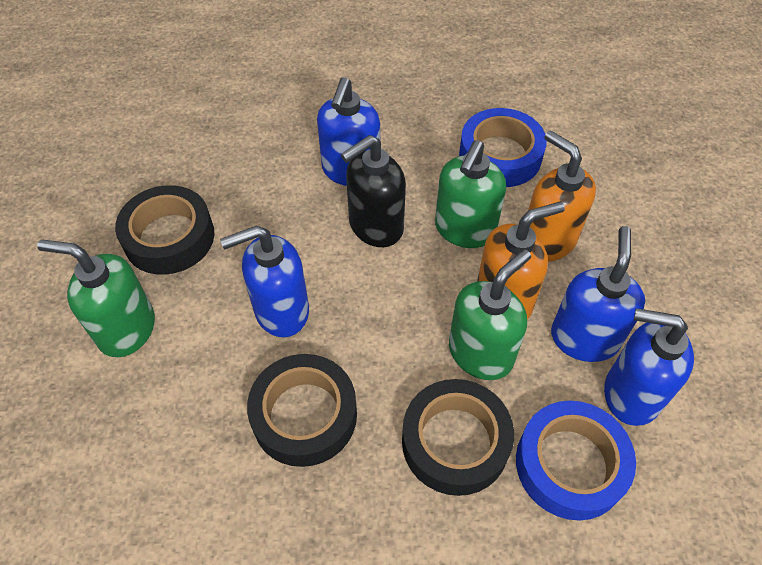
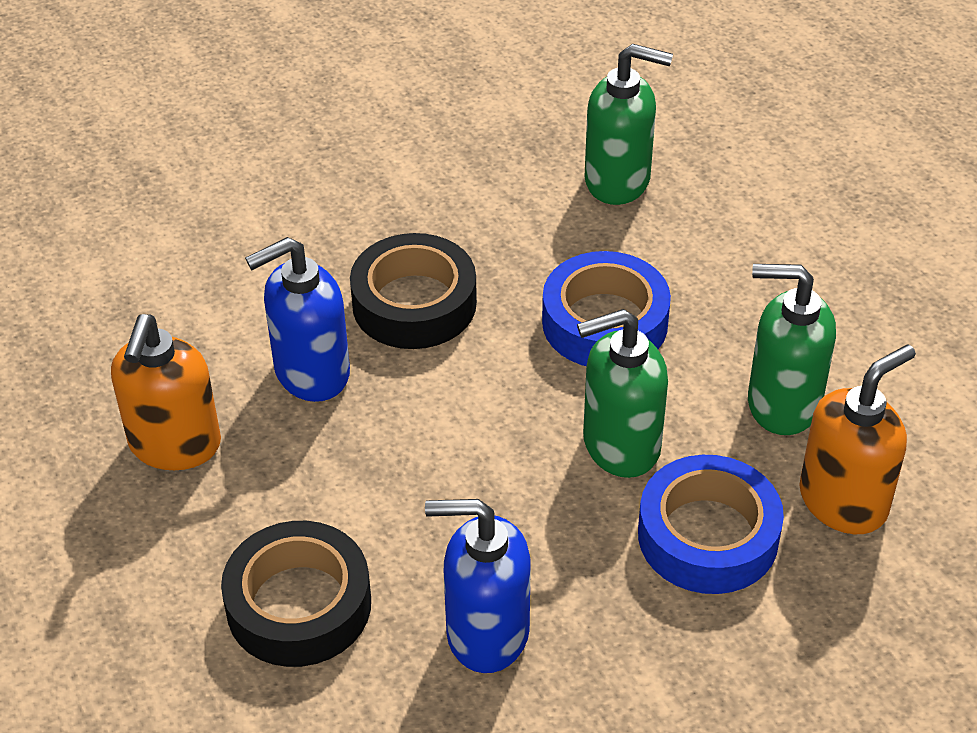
black soap dispenser: 1 -> 0
black tape: 3 -> 2
blue soap dispenser: 4 -> 2

